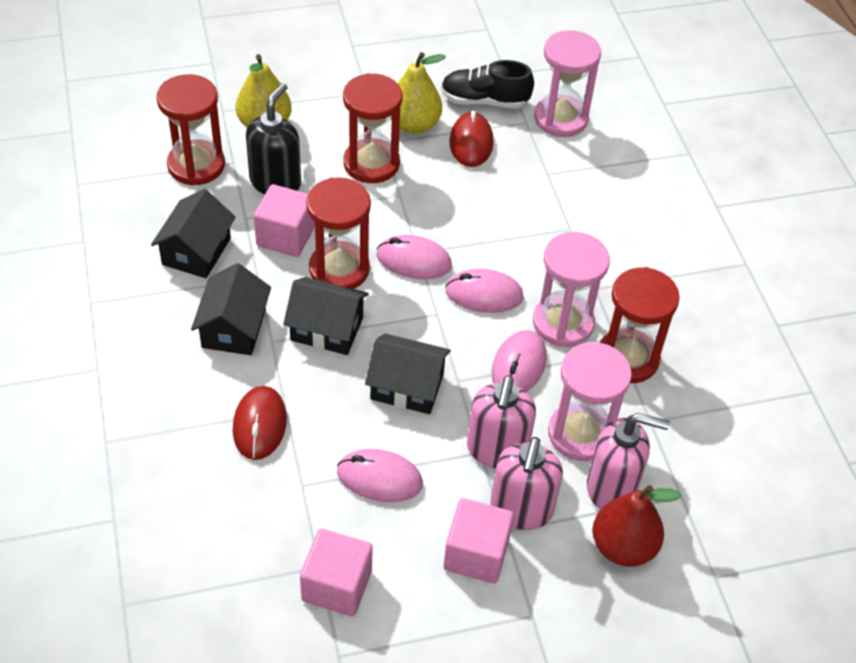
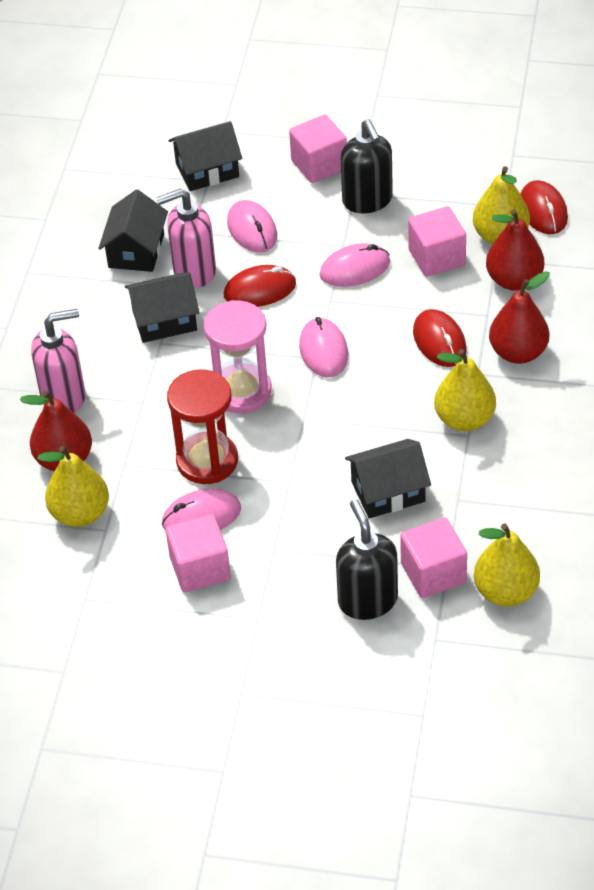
black shoe: 1 -> 0
black soap dispenser: 1 -> 2
pink cube: 3 -> 4
pink hourglass: 3 -> 1
pink soap dispenser: 3 -> 2
red hourglass: 4 -> 1
red mouse: 2 -> 3
red pear: 1 -> 3
yellow pear: 2 -> 4

